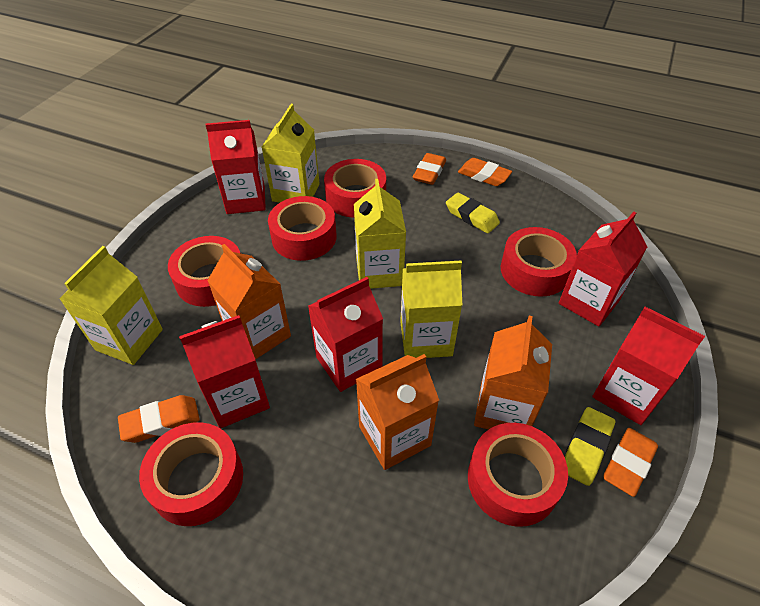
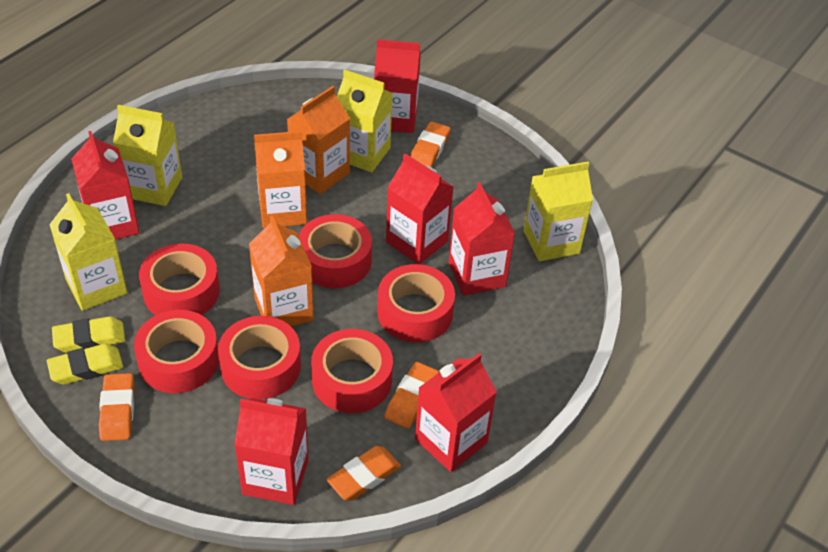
red carton: 5 -> 6

